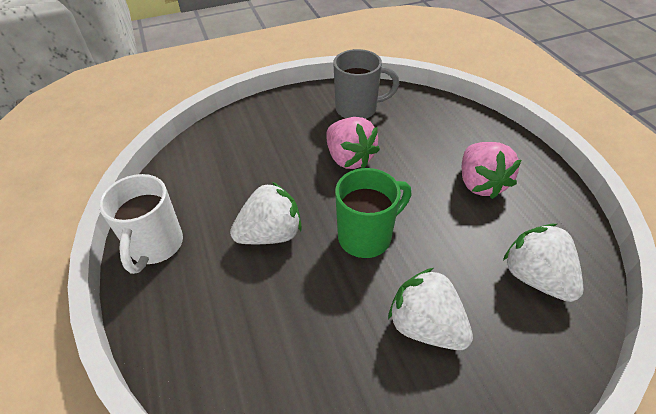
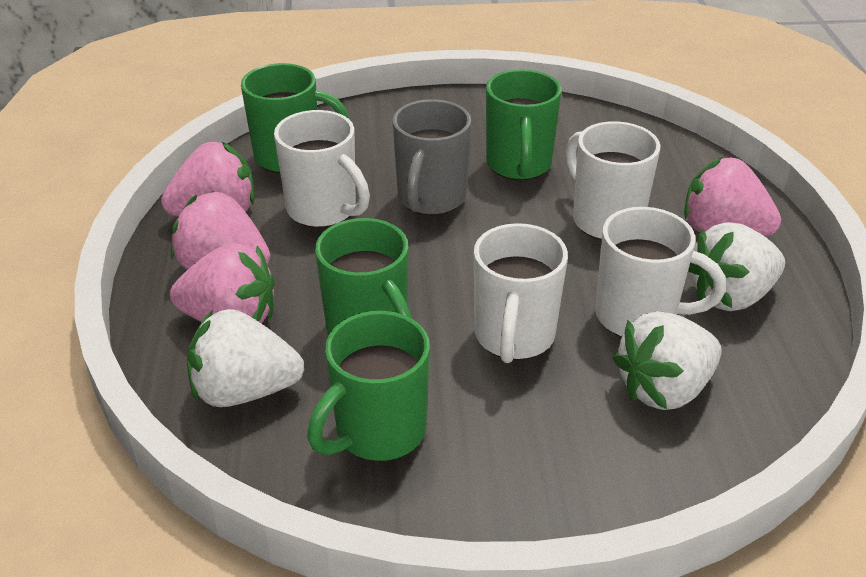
green mug: 1 -> 4
pink strawberry: 2 -> 4
white mug: 1 -> 4

